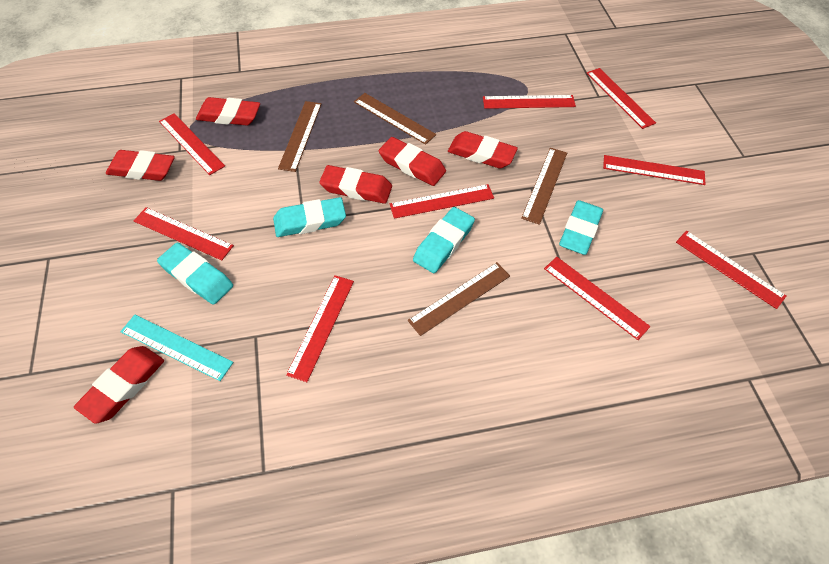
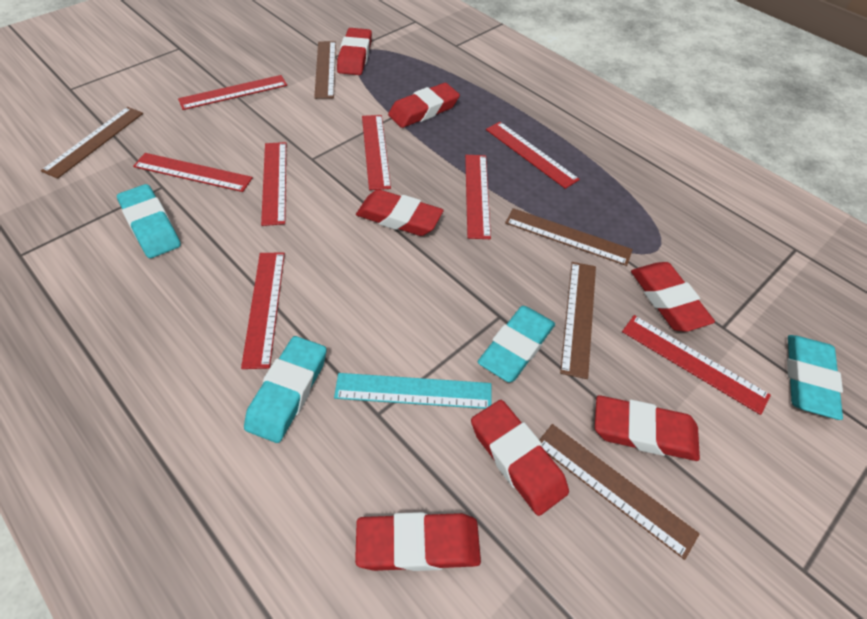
brown ruler: 4 -> 5
red eraser: 6 -> 7
red ruler: 9 -> 8

